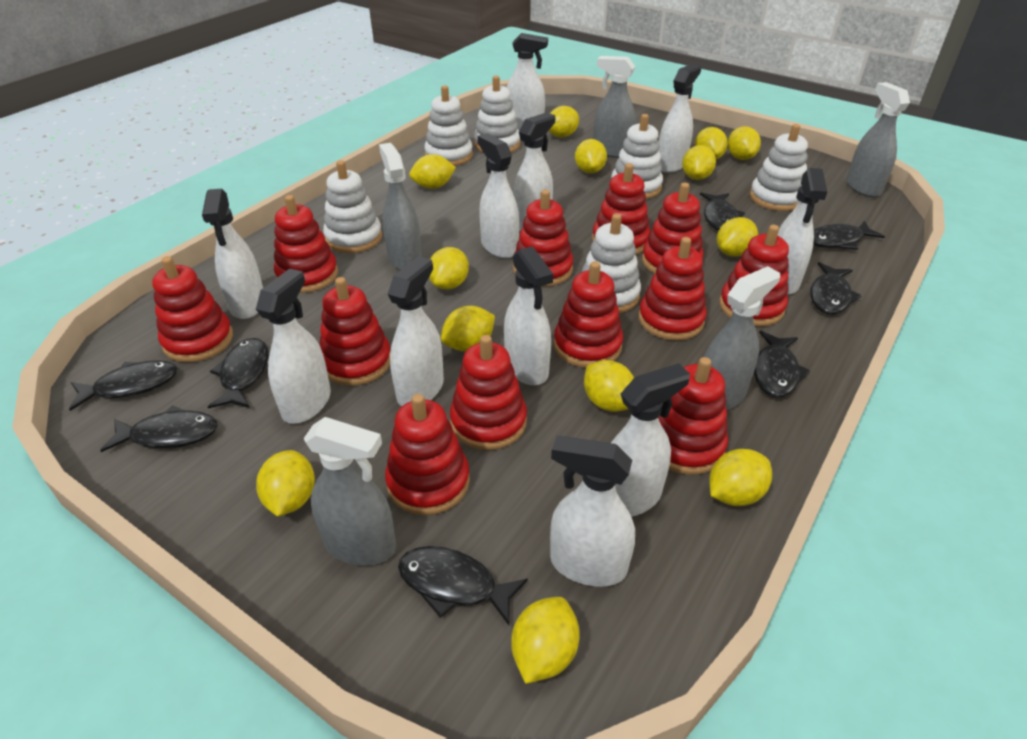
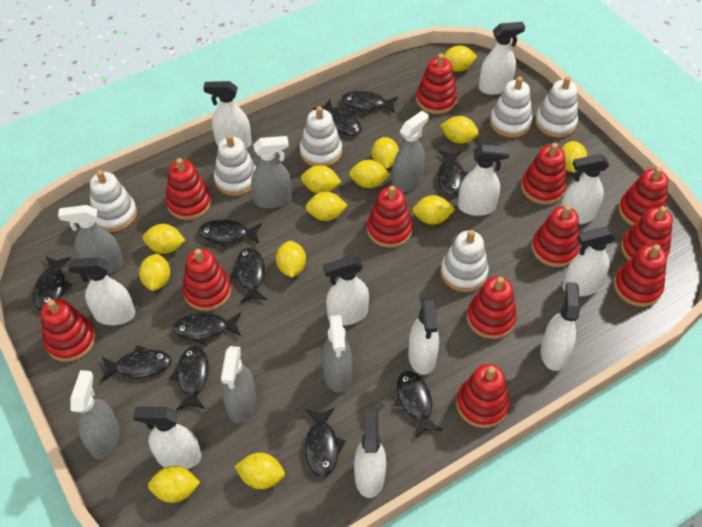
black fish: 8 -> 11
grey spray bottle: 5 -> 6

